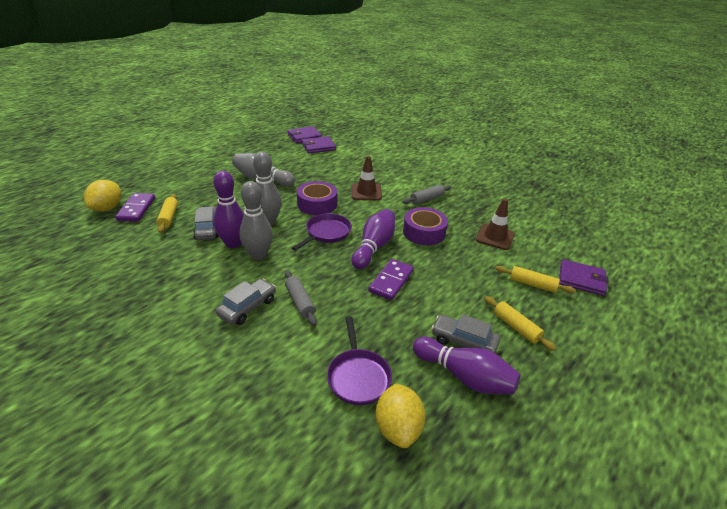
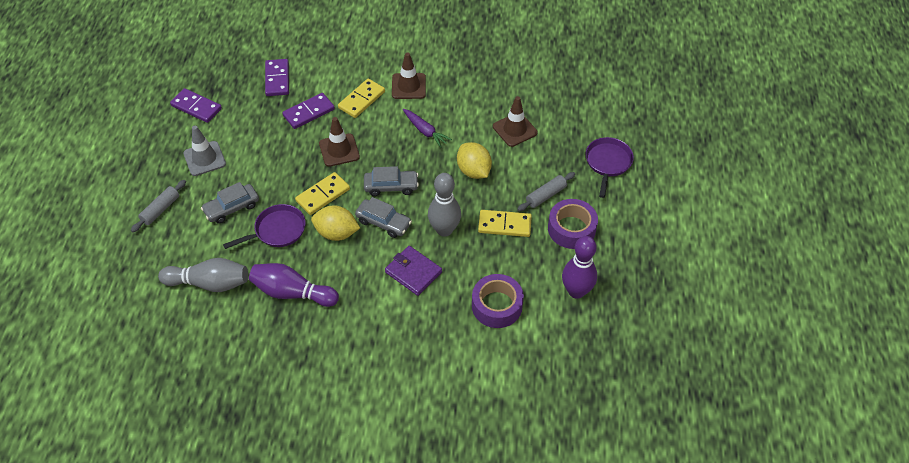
brown traffic cone: 2 -> 3
grey bowling pin: 3 -> 2
grey traffic cone: 0 -> 1
purple bowling pin: 3 -> 2
purple carrot: 0 -> 1
purple domino: 2 -> 3
purple wallet: 3 -> 1
yellow domino: 0 -> 3
yellow rolling pin: 3 -> 0

